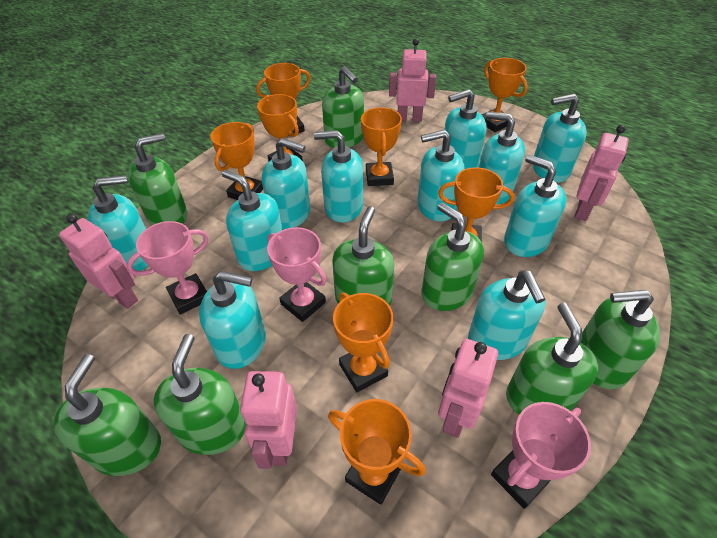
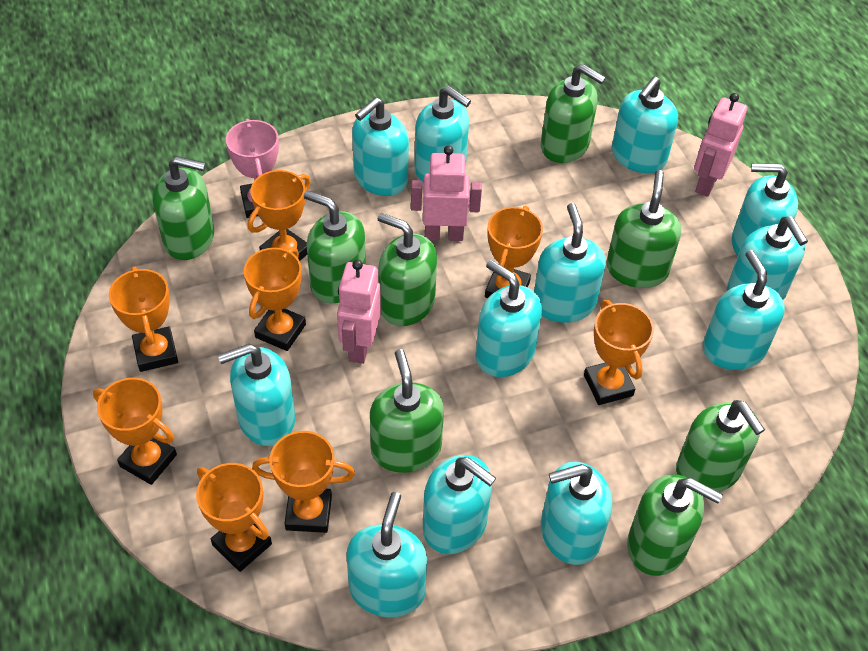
pink robot: 5 -> 3
pink trophy: 3 -> 1
turquoise soap dispenser: 11 -> 12

